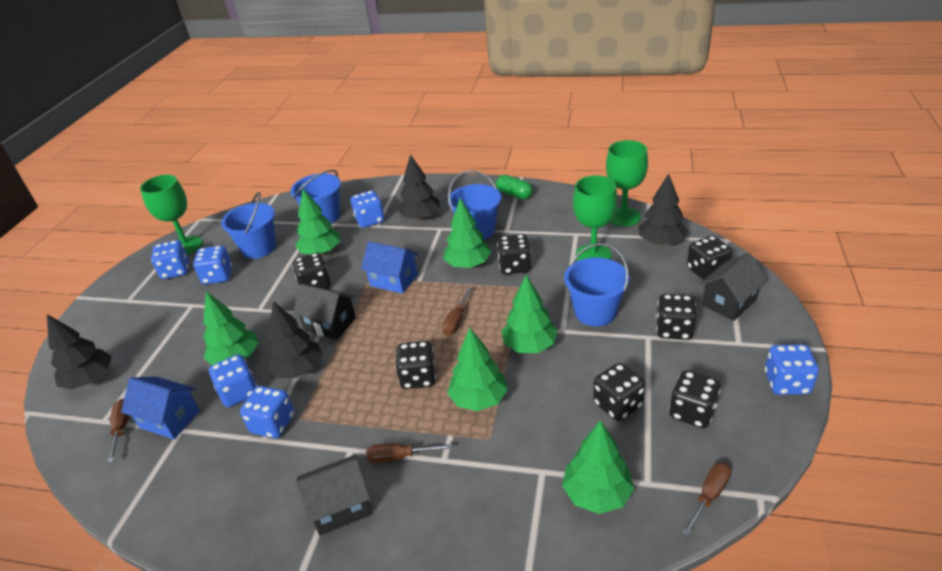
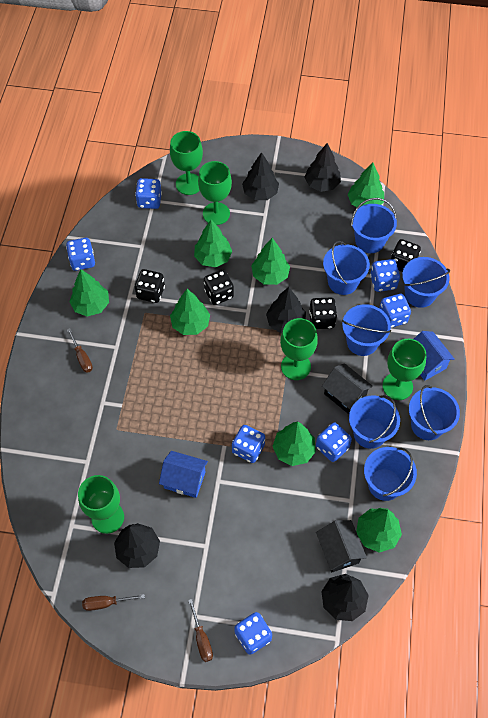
black dice: 7 -> 4
black house: 3 -> 2
black tree: 4 -> 5
blue bucket: 4 -> 7
blue dice: 6 -> 7
brown screwdriver: 4 -> 3
green capsule: 1 -> 0
green goblet: 3 -> 5
green tree: 6 -> 7

